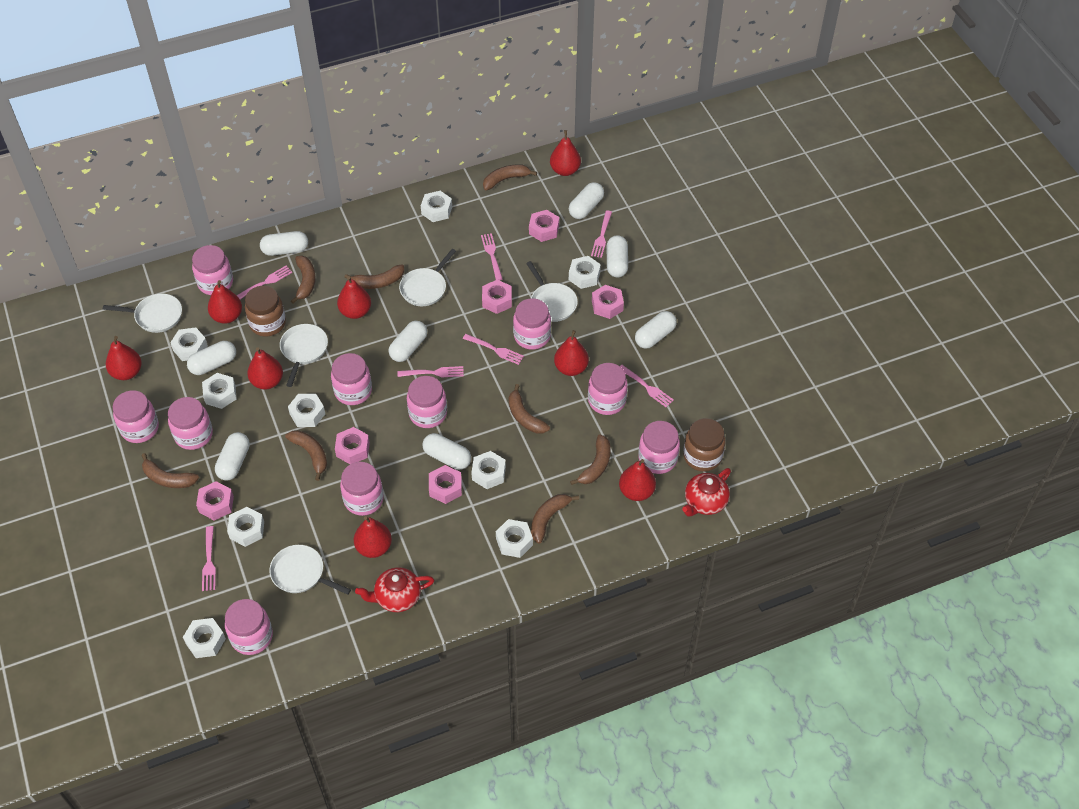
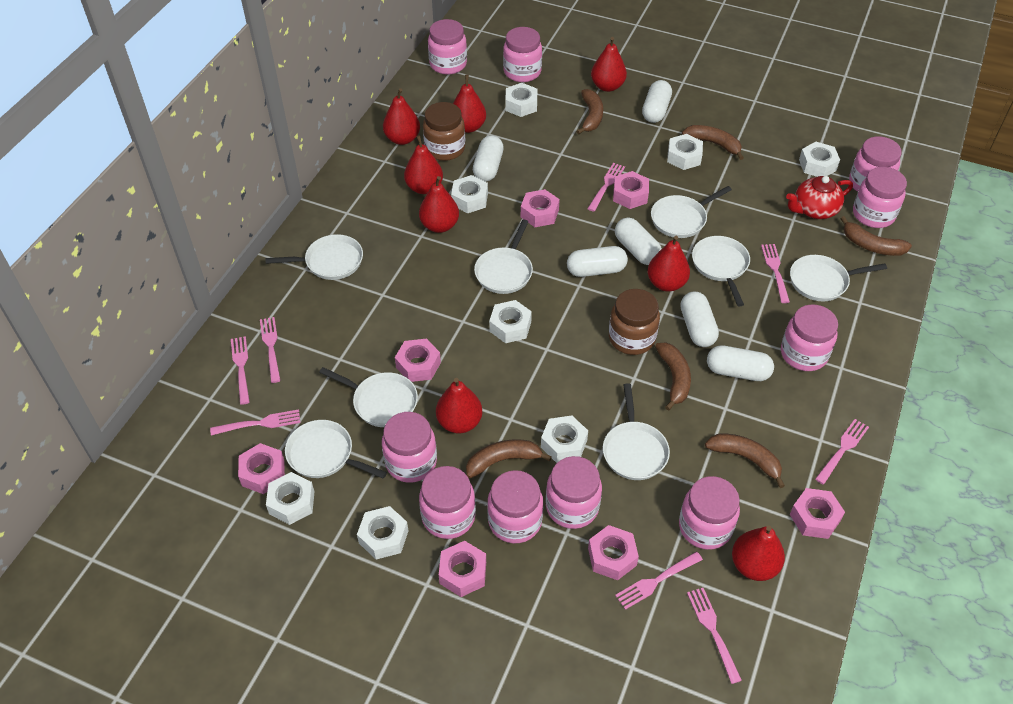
brown banana: 8 -> 6
pink fork: 7 -> 8
pink nut: 6 -> 7
red teapot: 2 -> 1
white capsule: 8 -> 6
white nut: 9 -> 8
white pan: 5 -> 8

